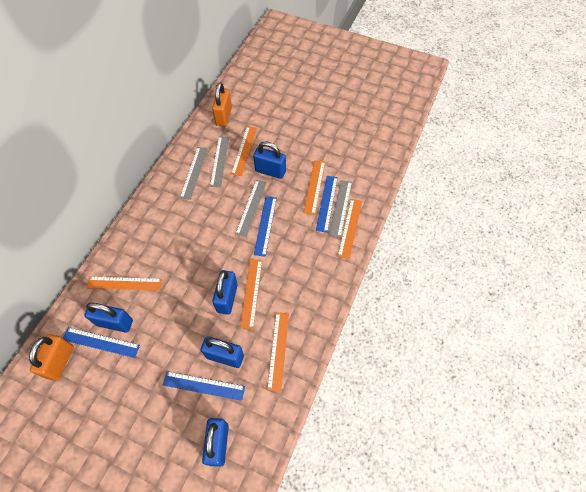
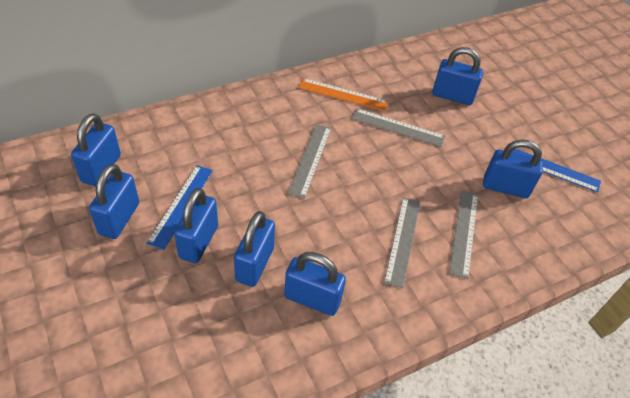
blue padlock: 5 -> 7
blue ruler: 4 -> 2
orange padlock: 2 -> 0
orange ruler: 6 -> 1

